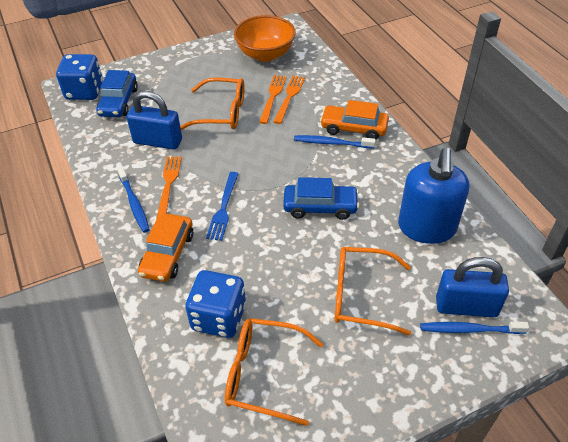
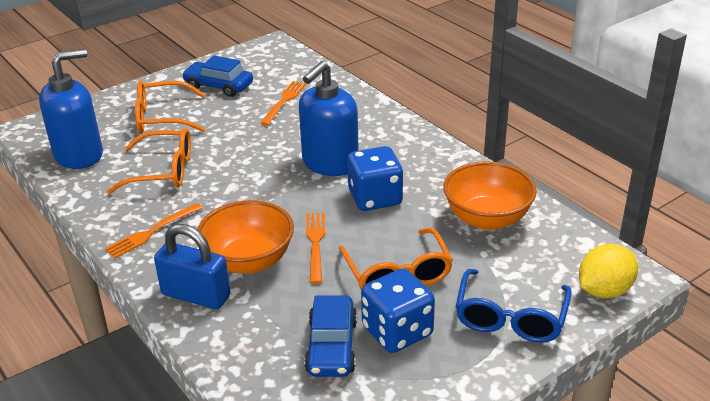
blue fork: 1 -> 0
blue glasses: 0 -> 1
blue padlock: 2 -> 1
blue soap dispenser: 1 -> 2
blue toothbrush: 3 -> 0
orange bowl: 1 -> 2
orange car: 2 -> 0
yellow lemon: 0 -> 1

